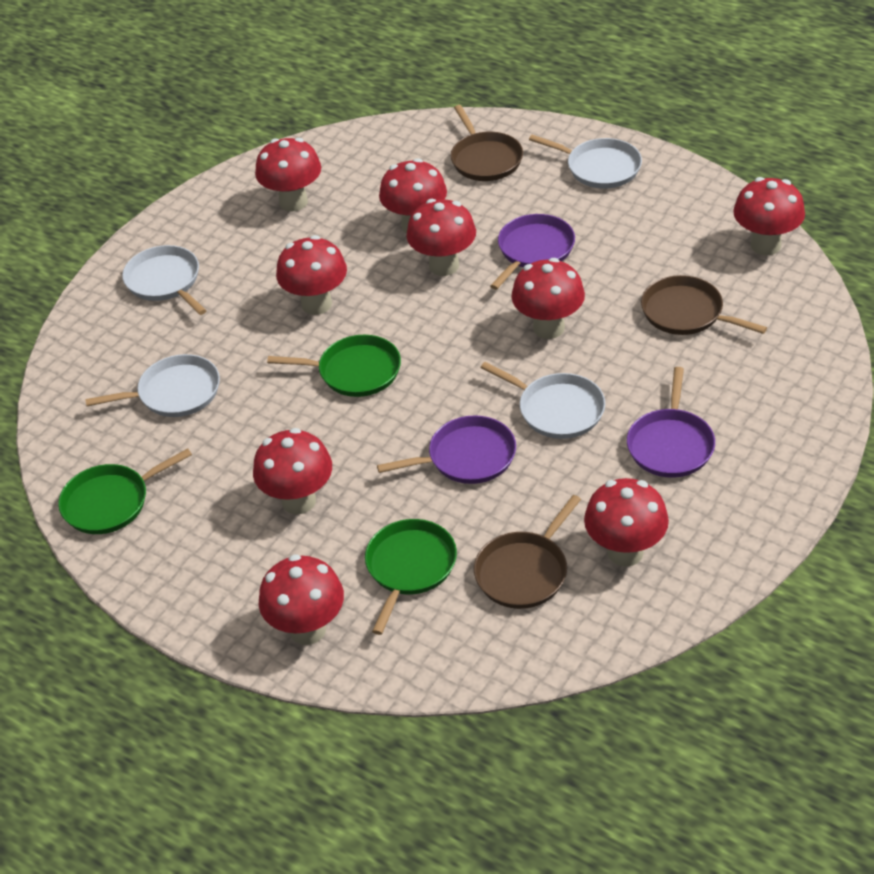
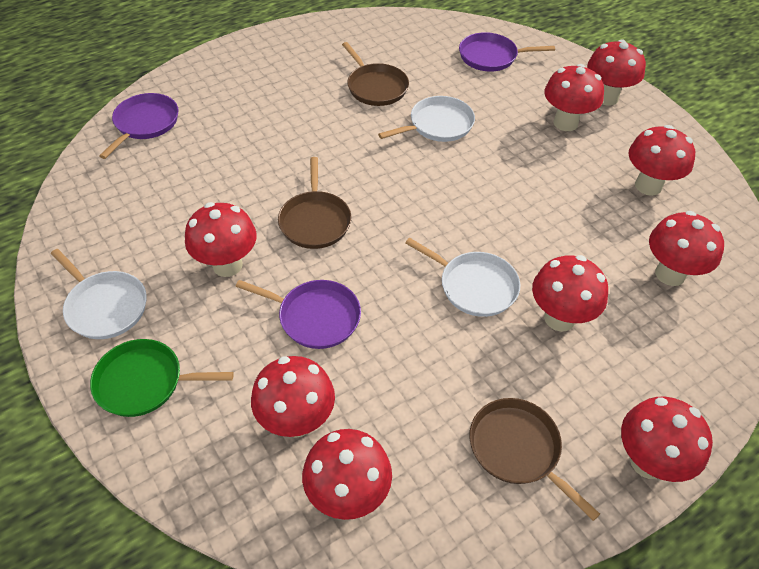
green pan: 3 -> 1
white pan: 4 -> 3

